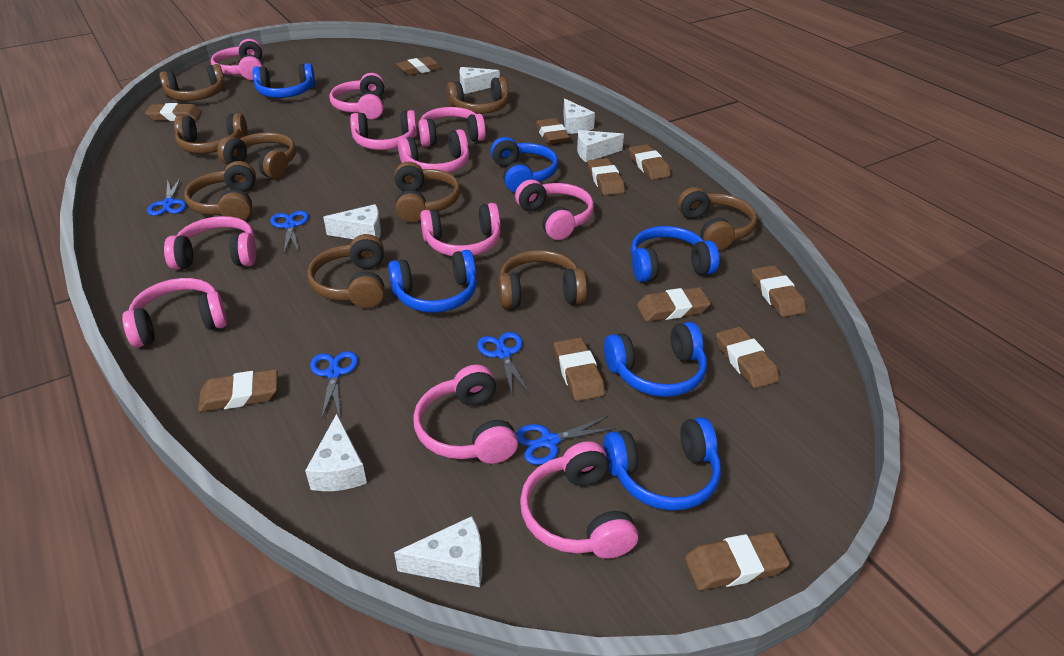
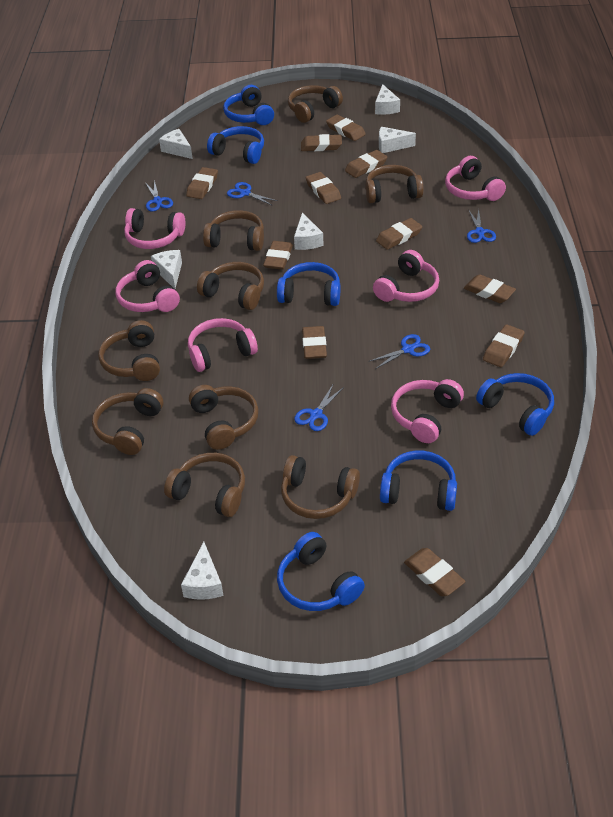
pink headphones: 11 -> 6

